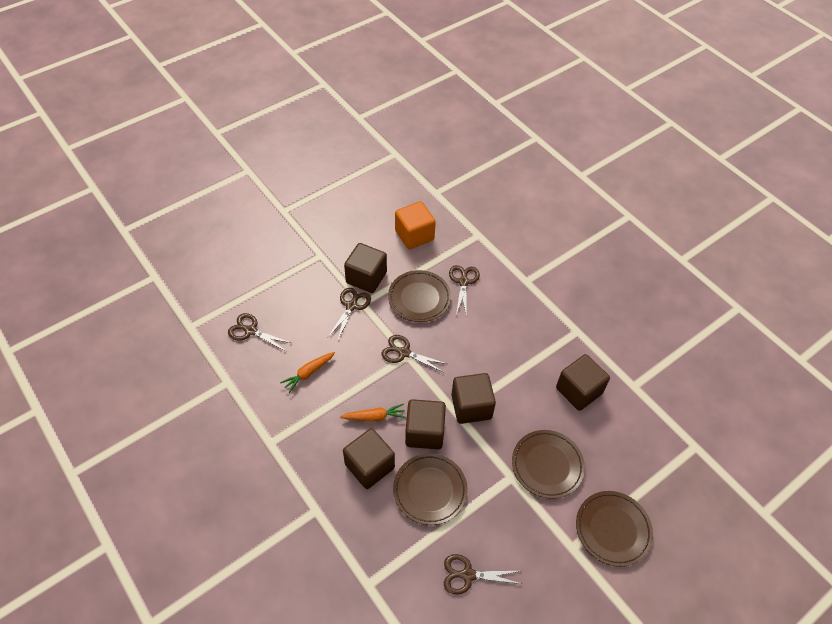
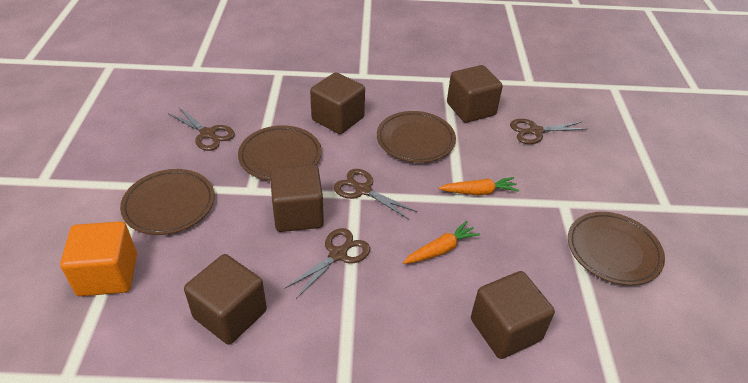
brown scissors: 5 -> 4

